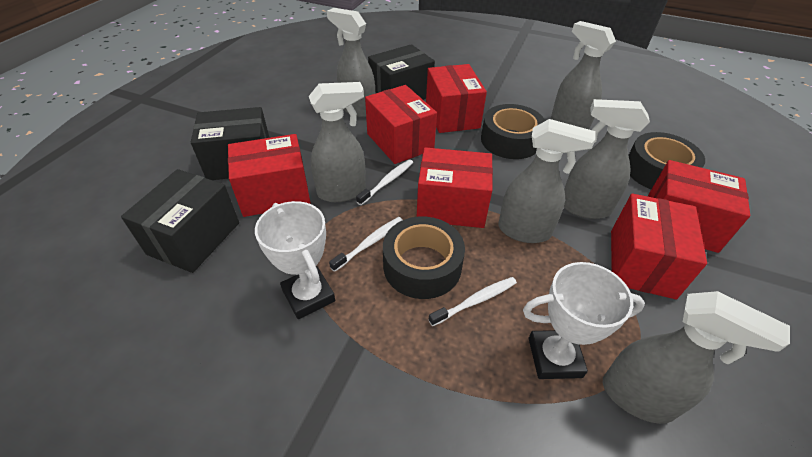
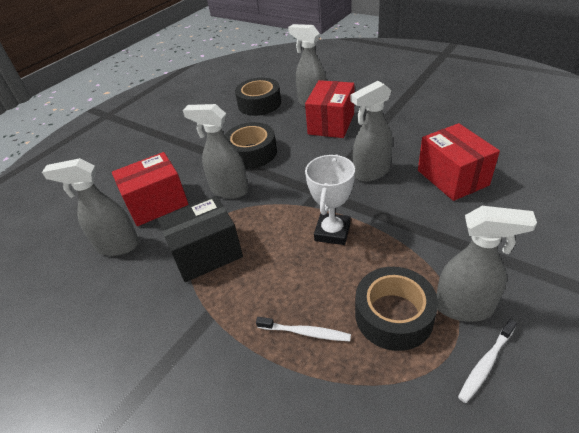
black box: 3 -> 1
grey spray bottle: 6 -> 5
red box: 6 -> 3
white toothbrush: 3 -> 2
white trophy: 2 -> 1

